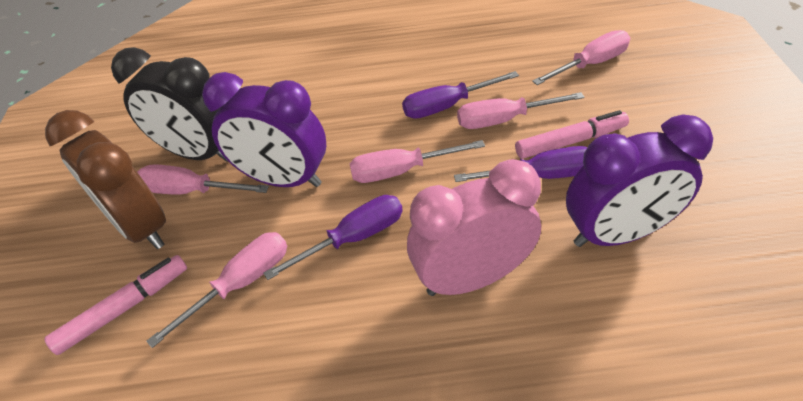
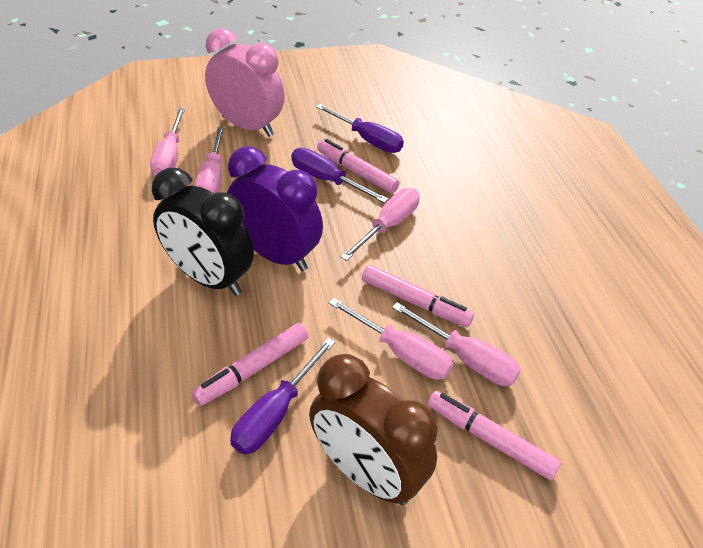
pink marker: 2 -> 4
purple clock: 2 -> 1

